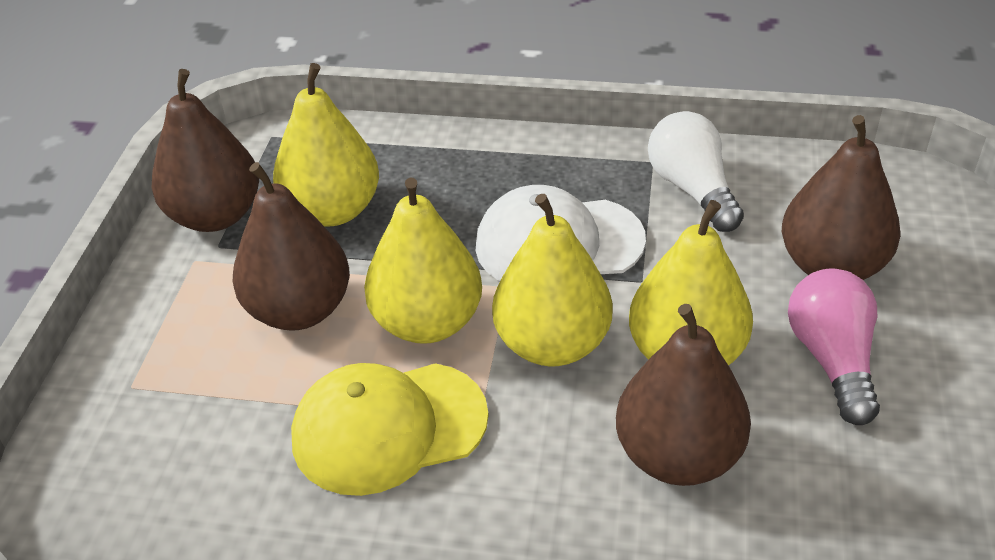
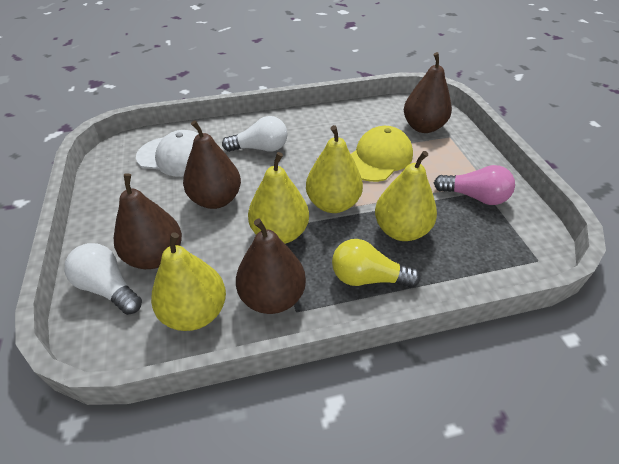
white light bulb: 1 -> 2
yellow light bulb: 0 -> 1

